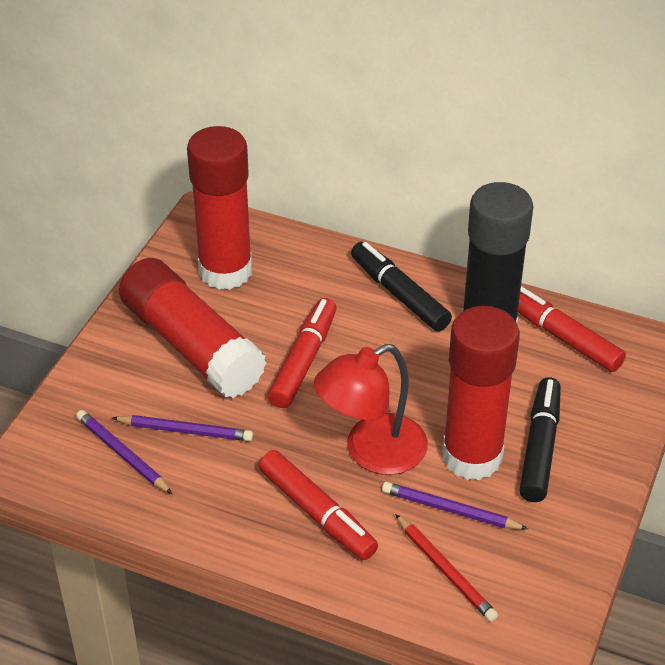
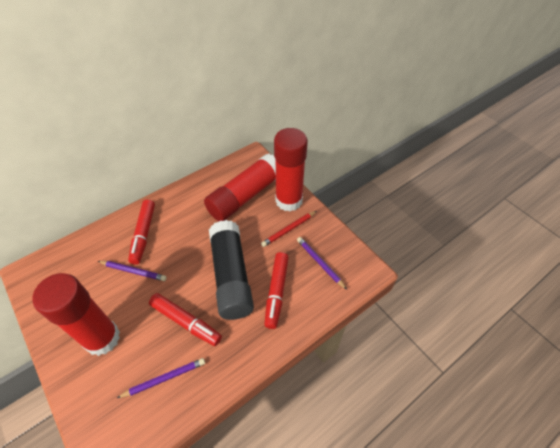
black marker: 2 -> 0
red lamp: 1 -> 0

